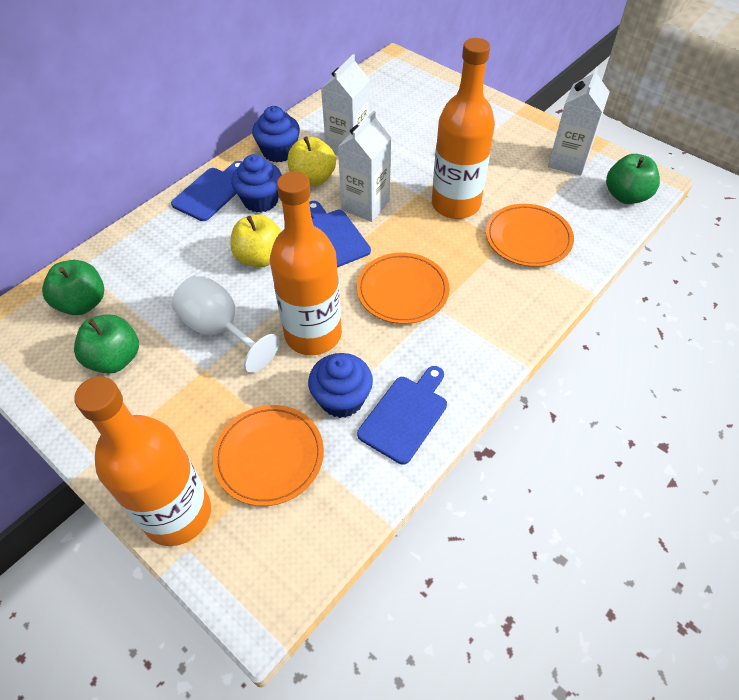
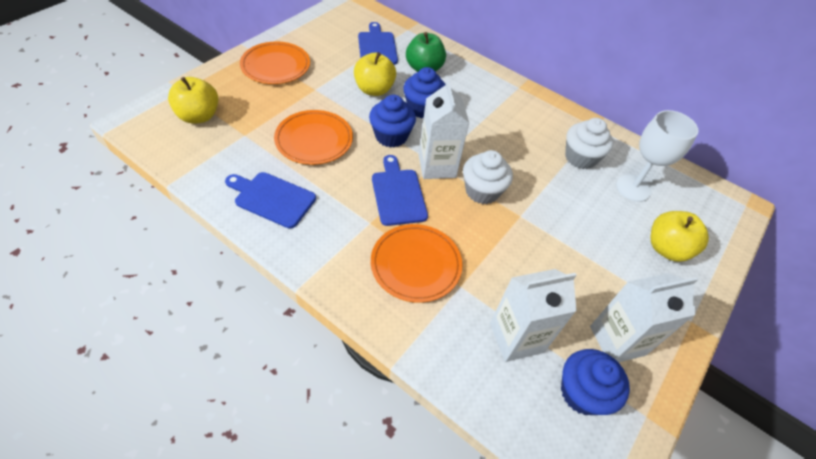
green apple: 3 -> 1
orange bottle: 3 -> 0
white cupcake: 0 -> 2
yellow apple: 2 -> 3

